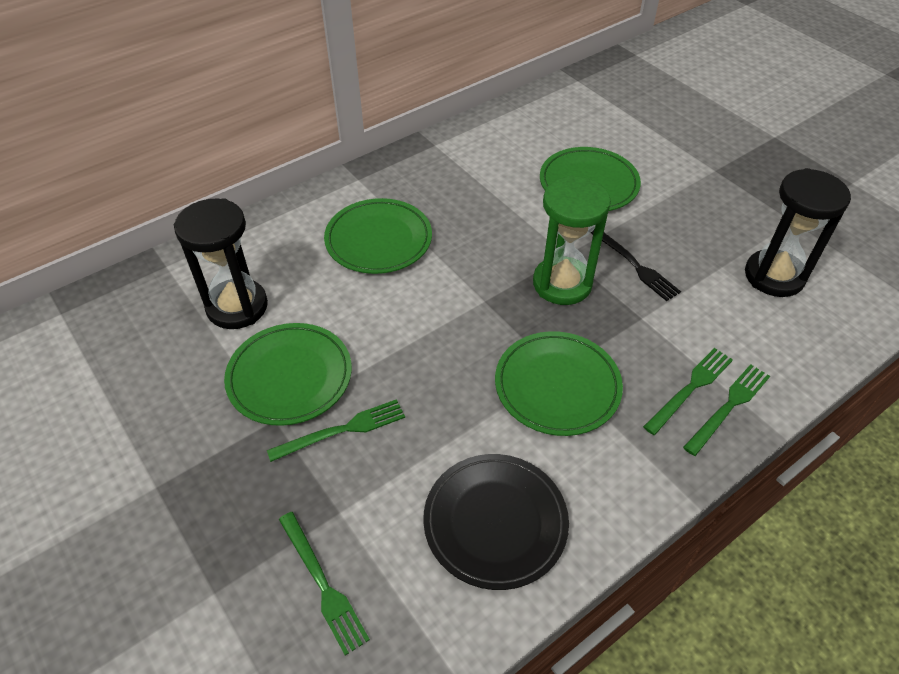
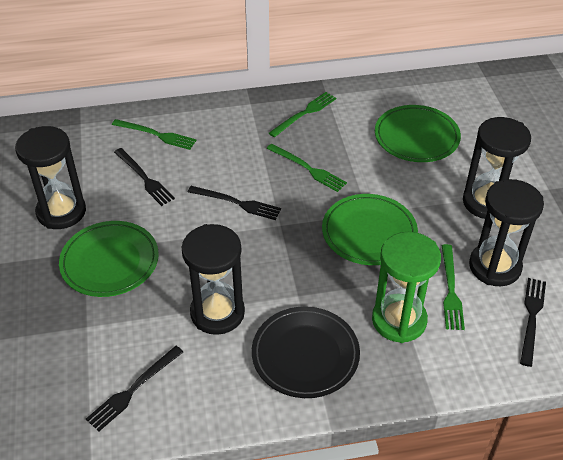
black fork: 1 -> 4
black hourglass: 2 -> 4
green plate: 4 -> 3

